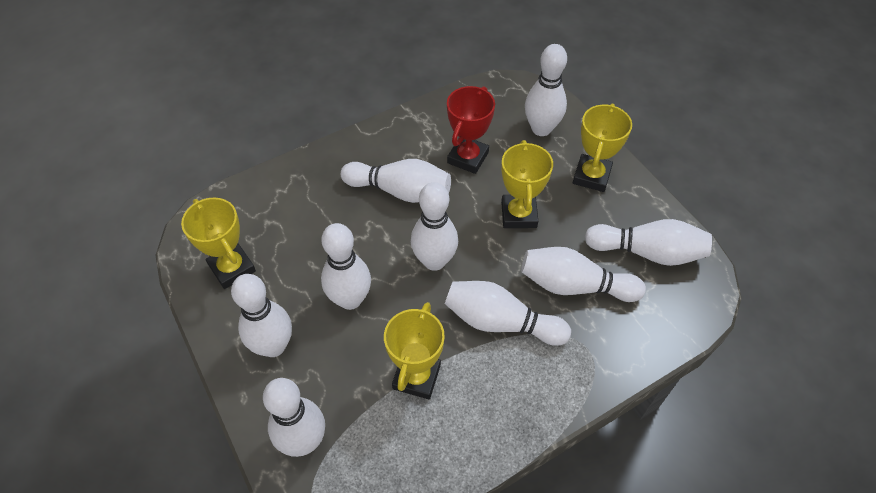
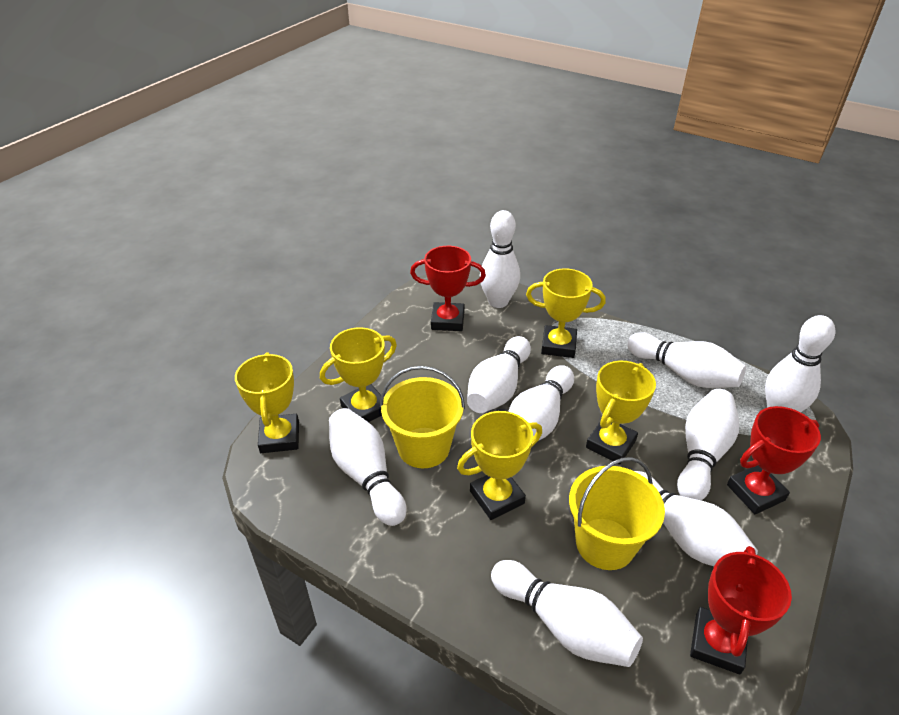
red trophy: 1 -> 3
yellow bucket: 0 -> 2
yellow trophy: 4 -> 5

